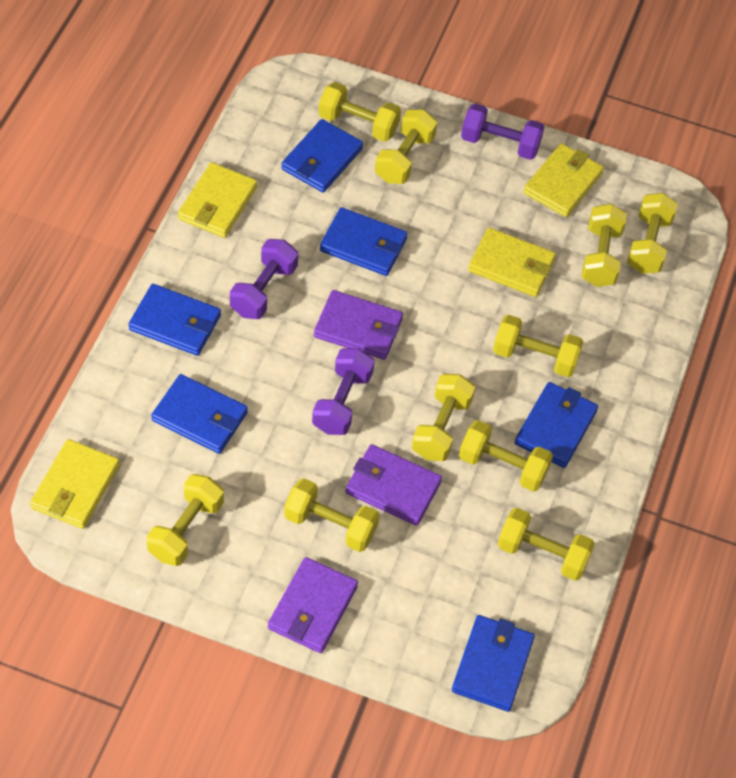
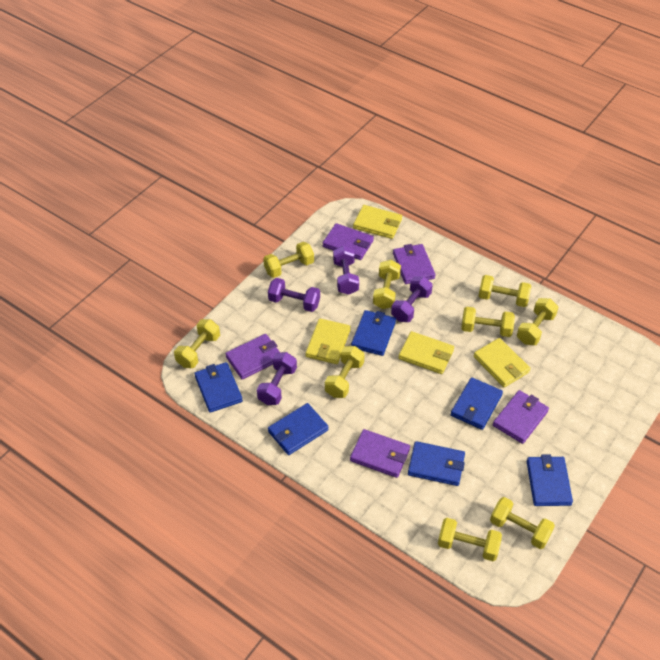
purple dumbbell: 3 -> 4
purple wallet: 3 -> 5
yellow dumbbell: 10 -> 9

